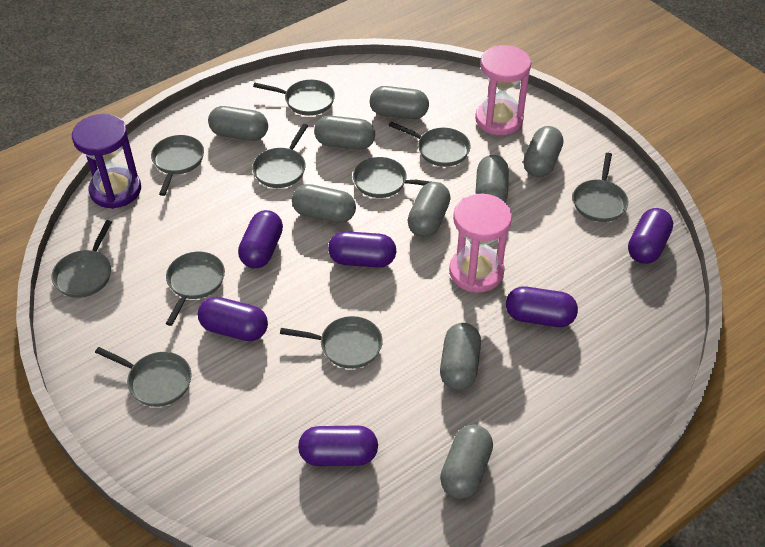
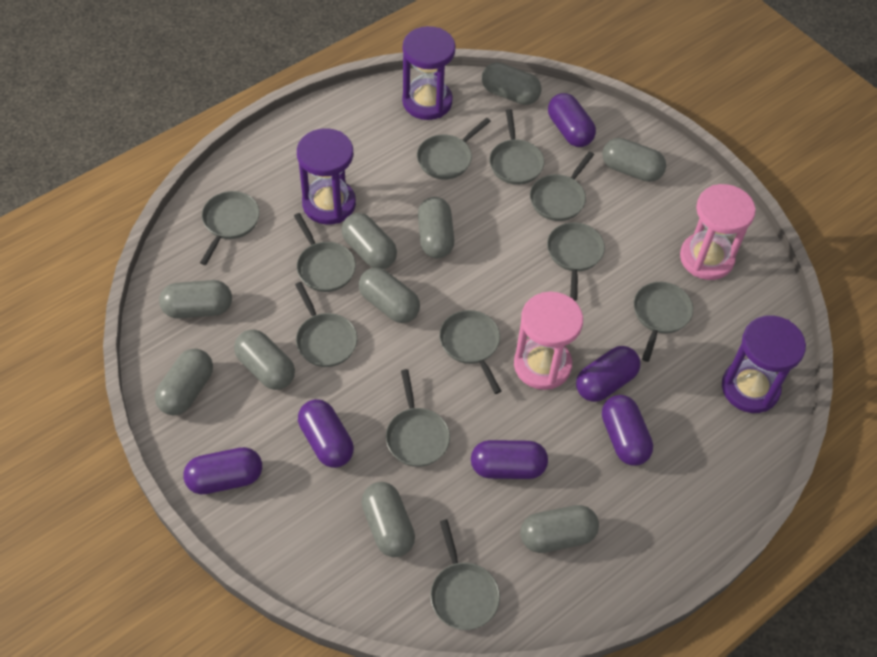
grey capsule: 9 -> 10
grey pan: 10 -> 11
purple hourglass: 1 -> 3

